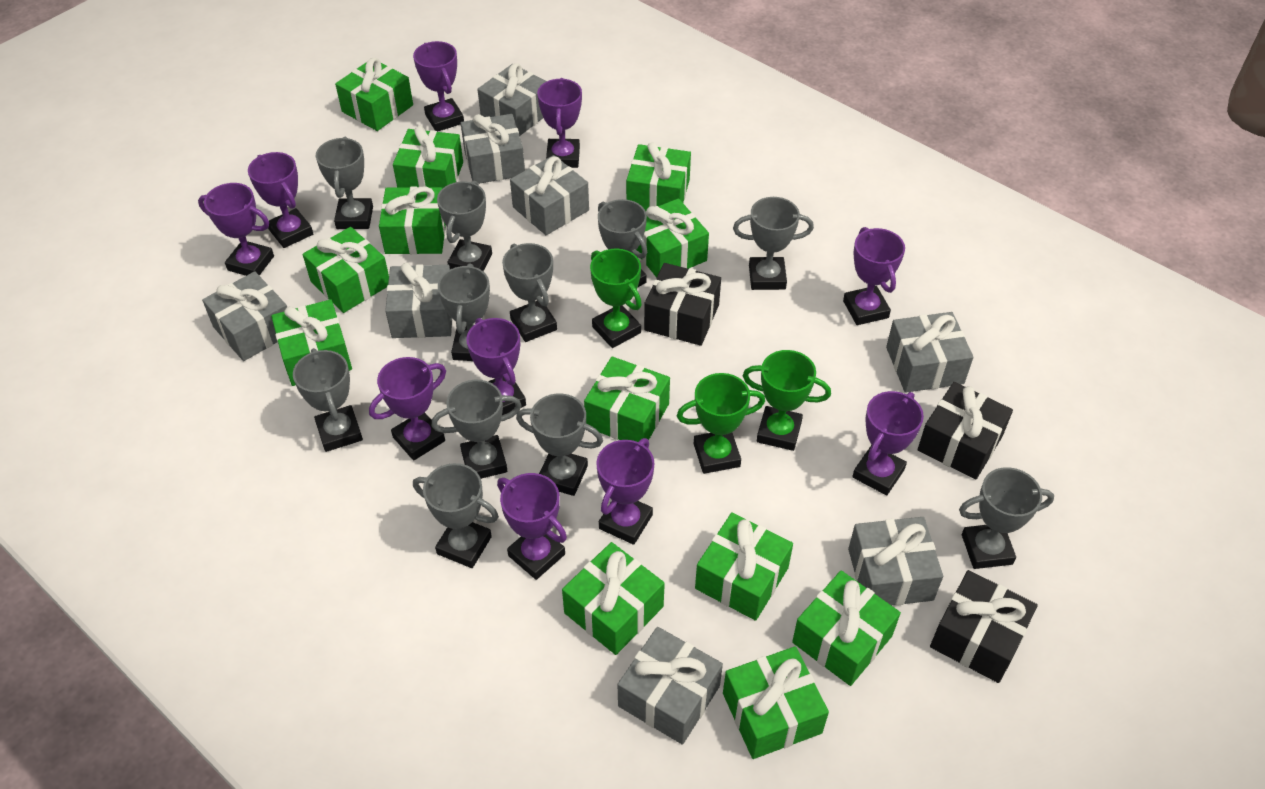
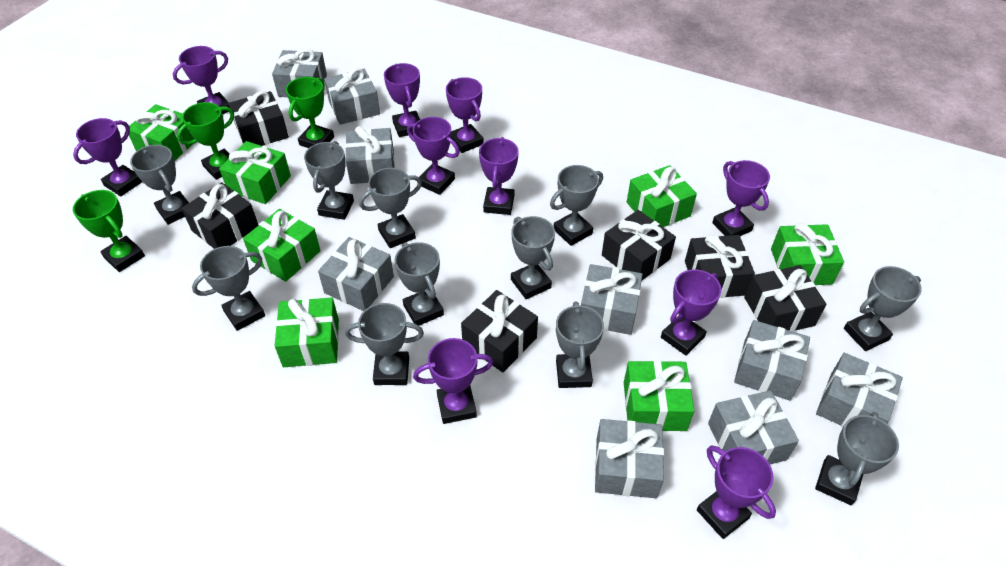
black gift: 3 -> 6
green gift: 12 -> 7
grey gift: 8 -> 9

